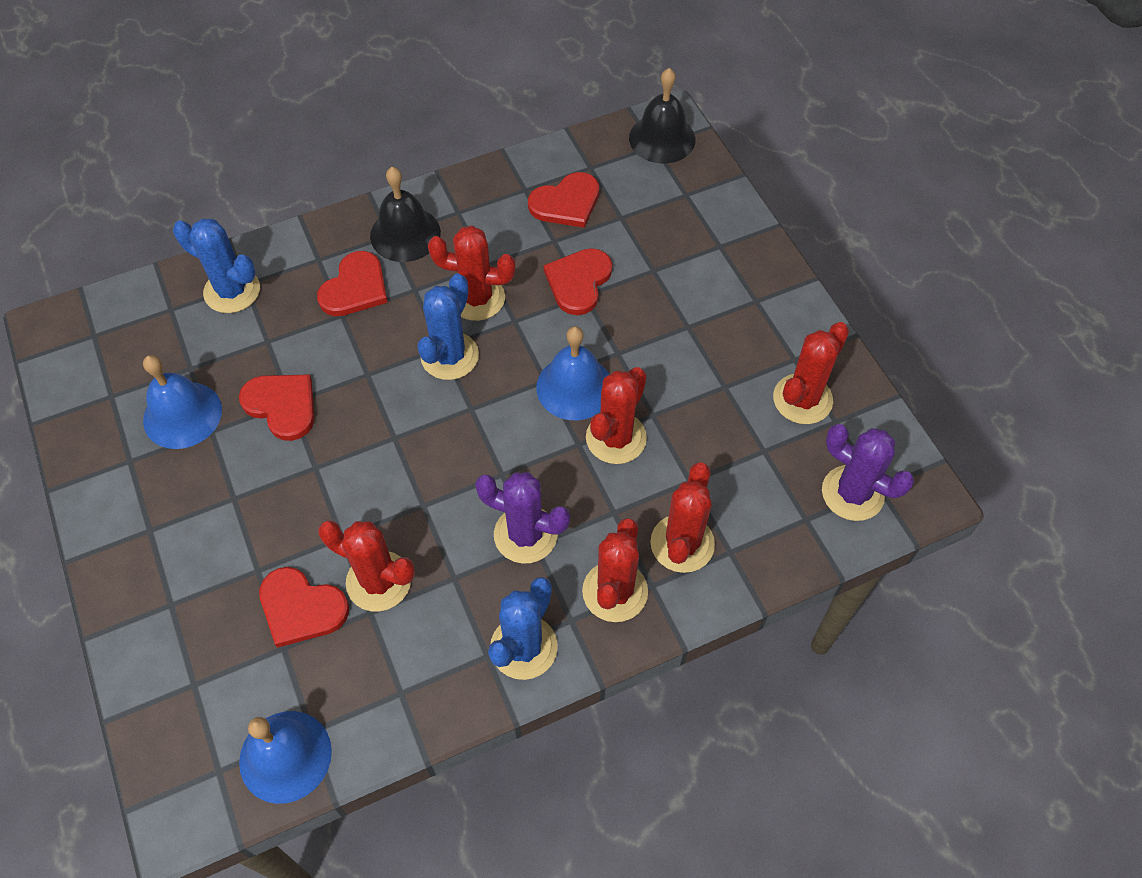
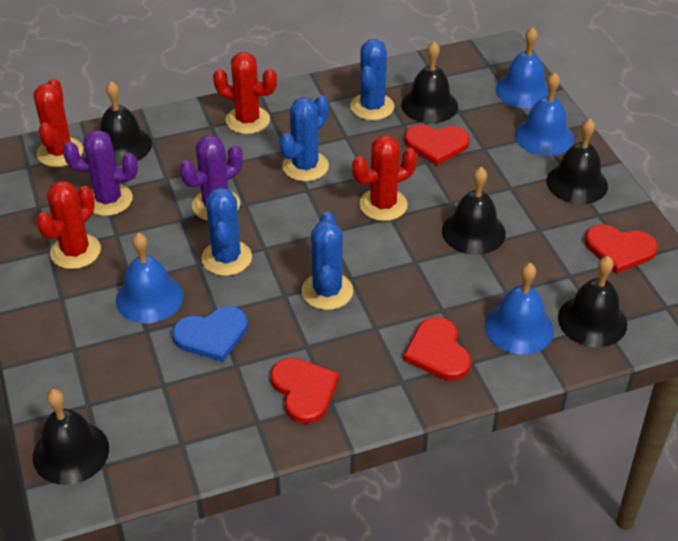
black bell: 2 -> 6
blue bell: 3 -> 4
blue cactus: 3 -> 4
blue heart: 0 -> 1
red cactus: 6 -> 4
red heart: 5 -> 4

